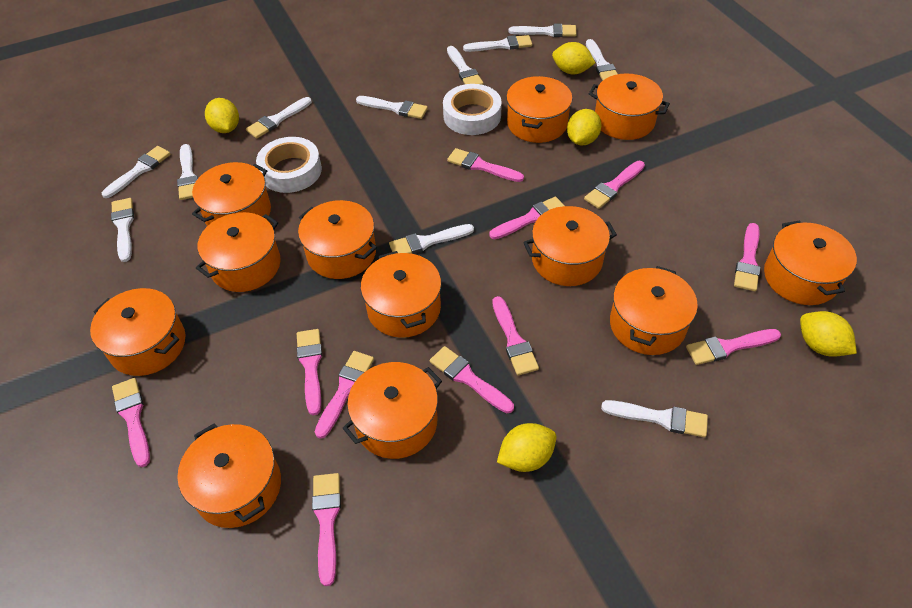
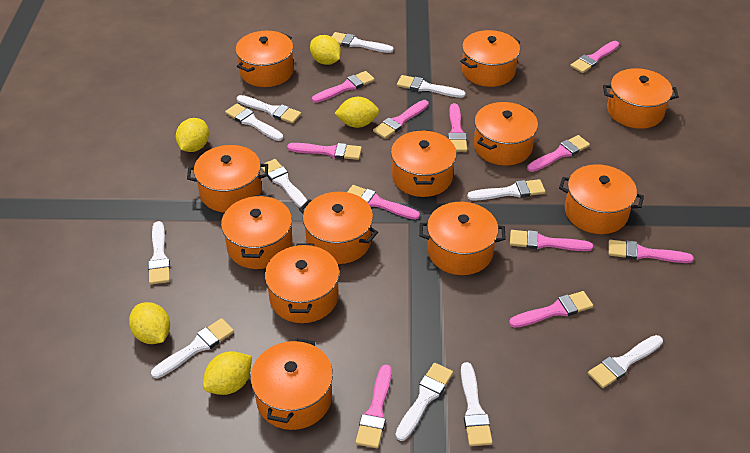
white tape: 2 -> 0

